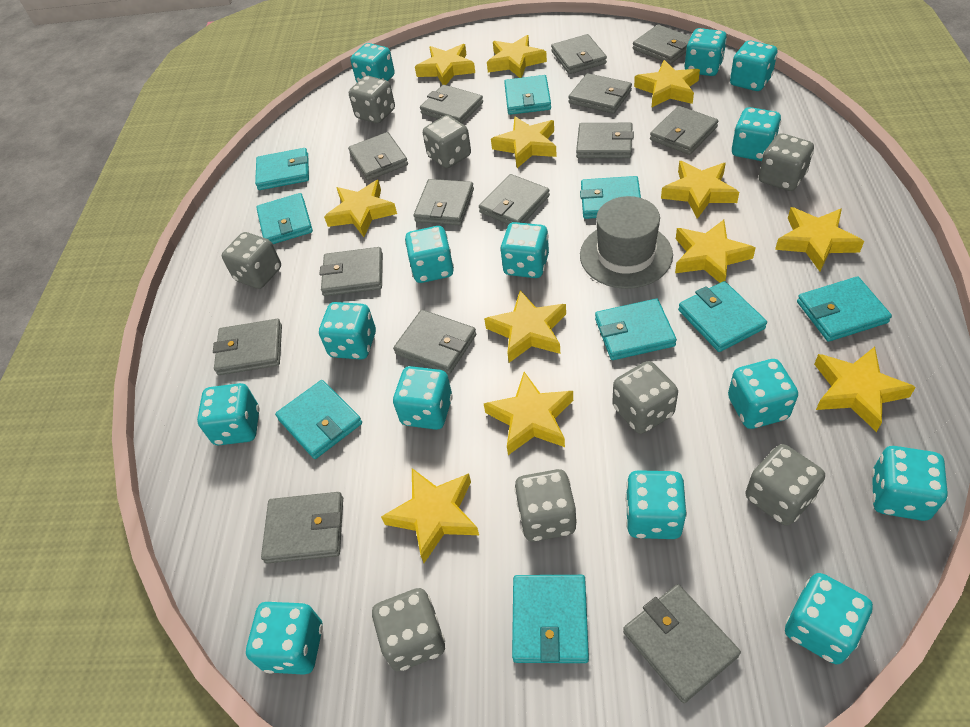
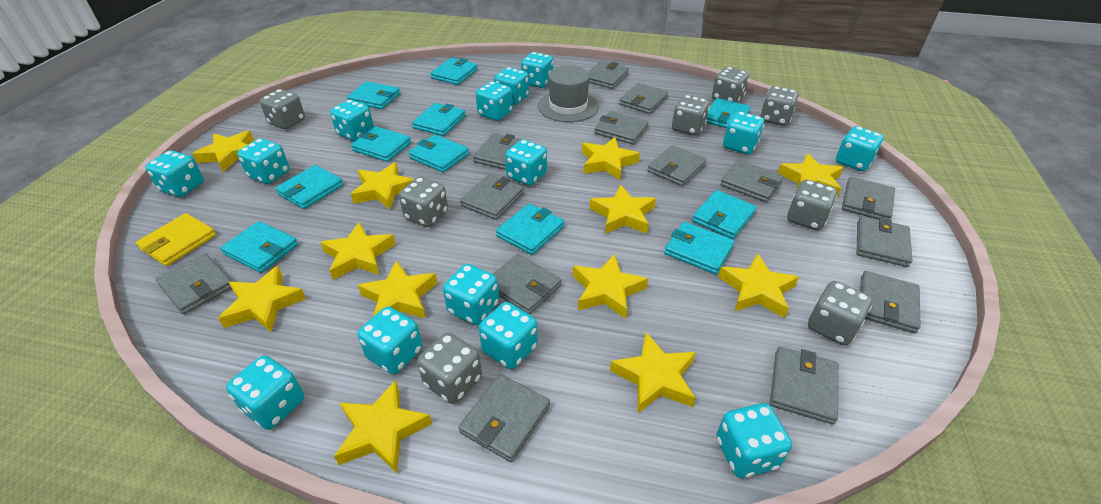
turquoise wallet: 9 -> 11
yellow wallet: 0 -> 1

